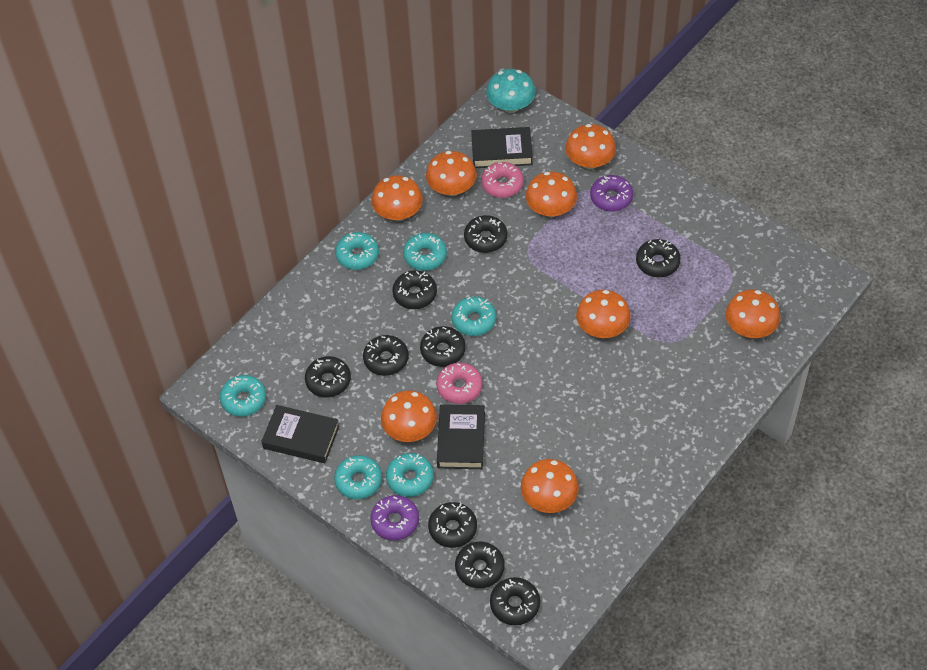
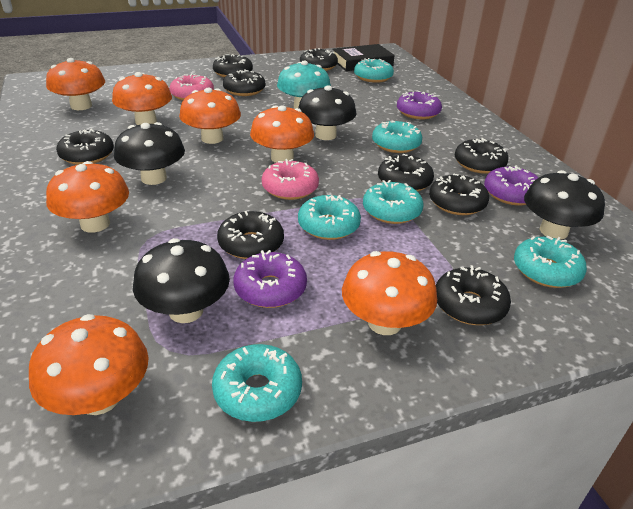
black book: 3 -> 1
black mushroom: 0 -> 4
orange mushroom: 8 -> 7
purple donut: 2 -> 3

